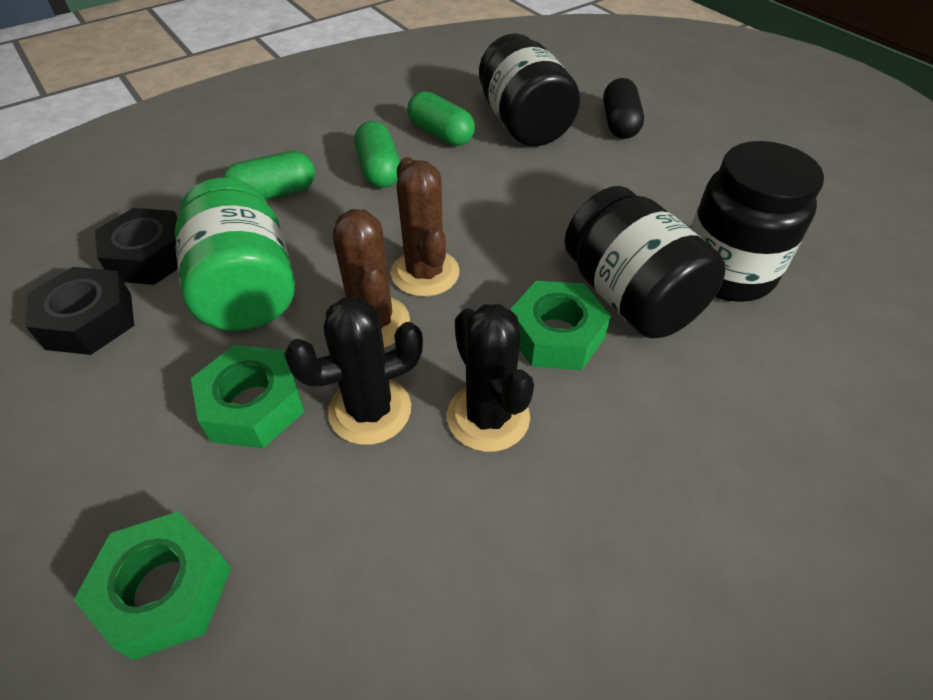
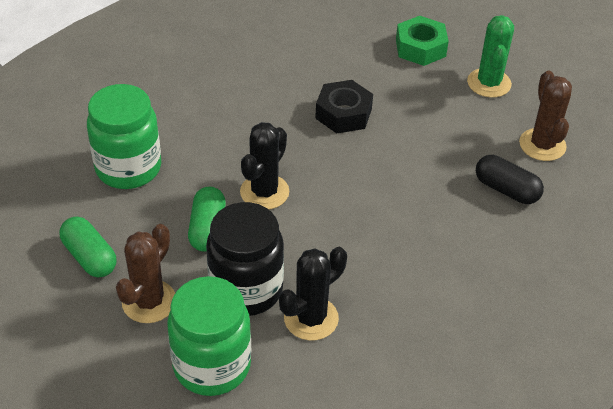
black jar: 3 -> 1
black nut: 2 -> 1
green cactus: 0 -> 1
green capsule: 3 -> 2
green jar: 1 -> 2
green nut: 3 -> 1

